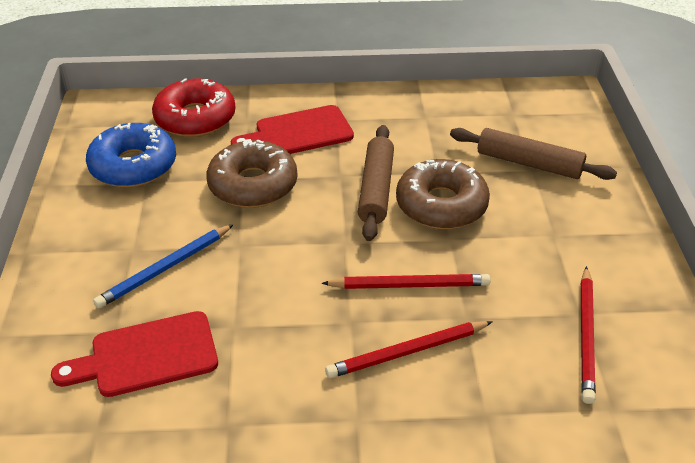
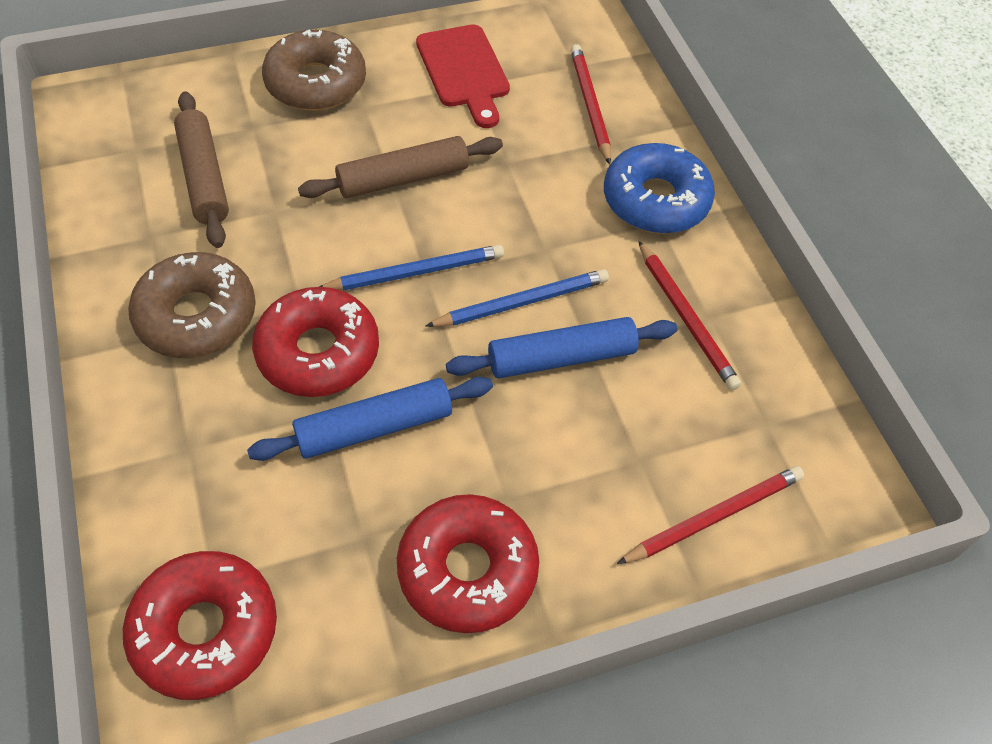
blue pencil: 1 -> 2
blue rolling pin: 0 -> 2
red cutting board: 2 -> 1
red donut: 1 -> 3

